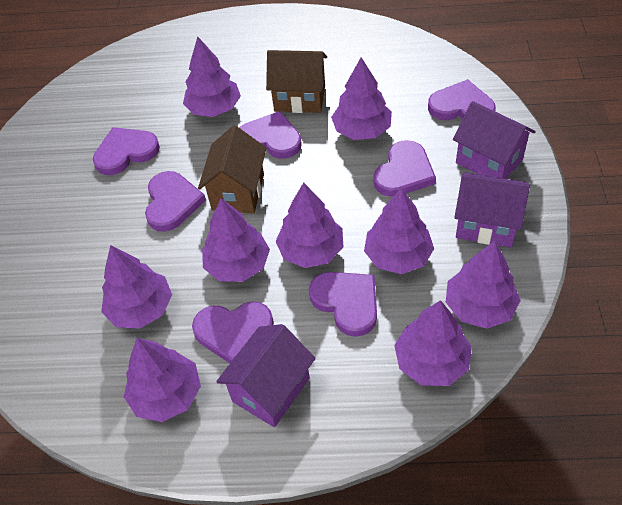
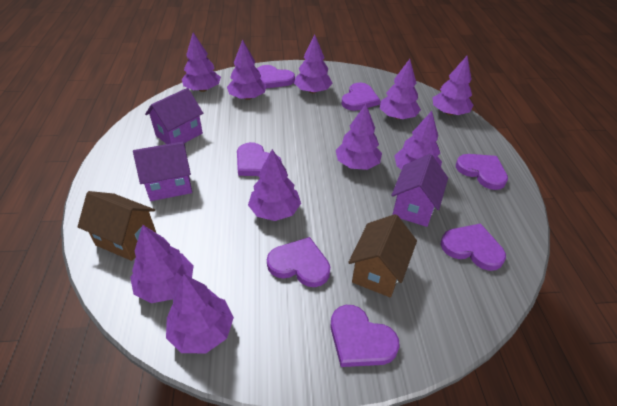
purple tree: 9 -> 10

